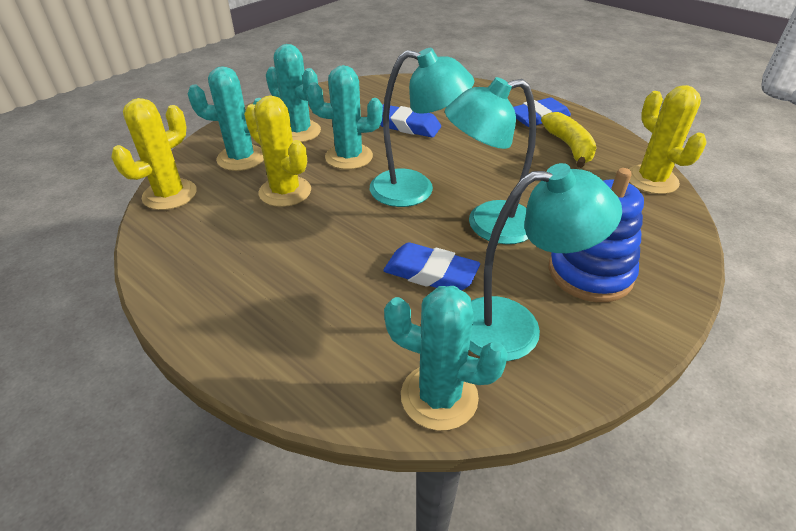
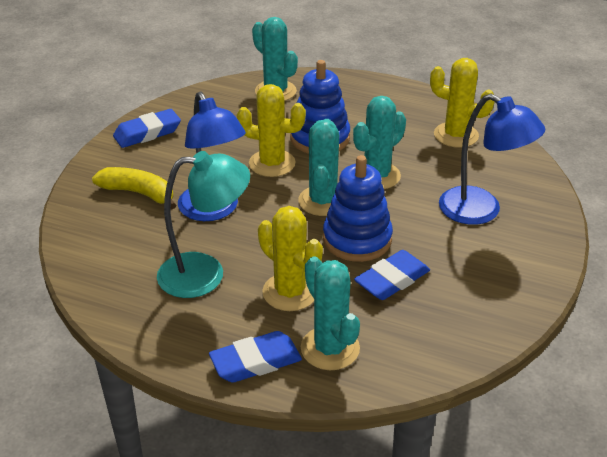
blue lamp: 0 -> 2
blue stacking toy: 1 -> 2
turquoise lamp: 3 -> 1

